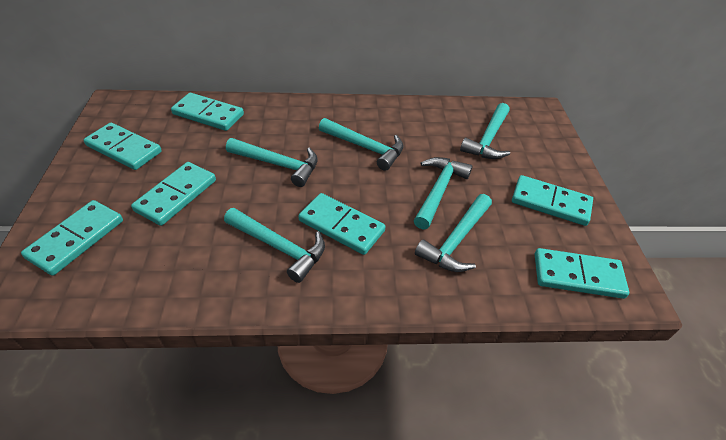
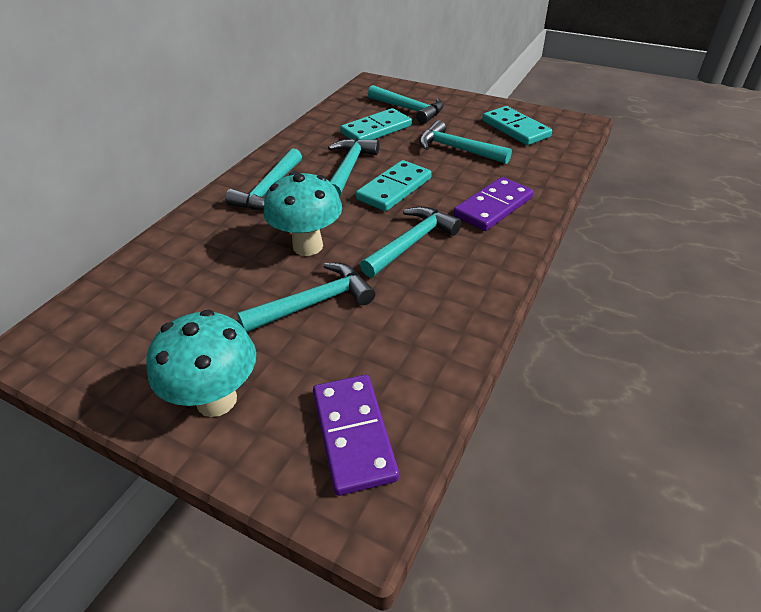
purple domino: 0 -> 2
turquoise domino: 7 -> 3
turquoise mushroom: 0 -> 2

